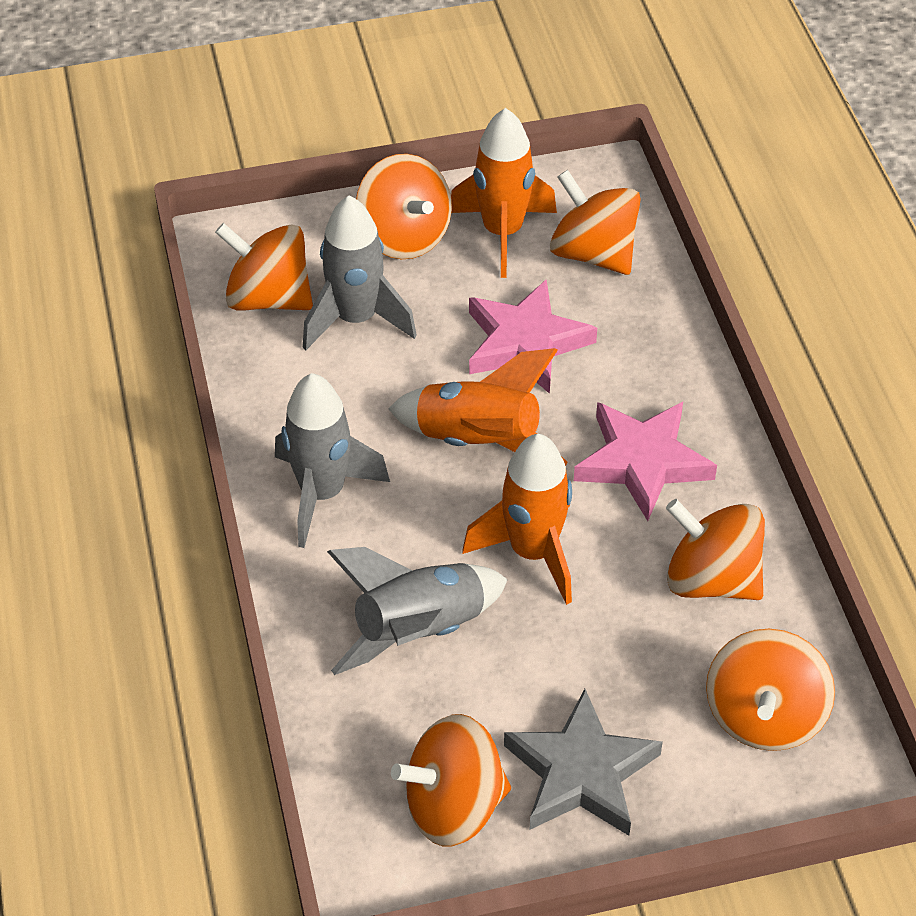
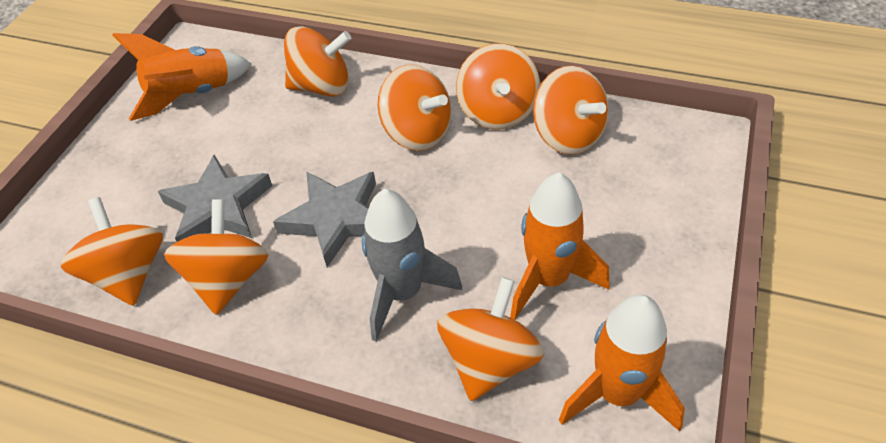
grey rocket: 3 -> 1
grey star: 1 -> 2
orange spinning top: 6 -> 7
pink star: 2 -> 0

